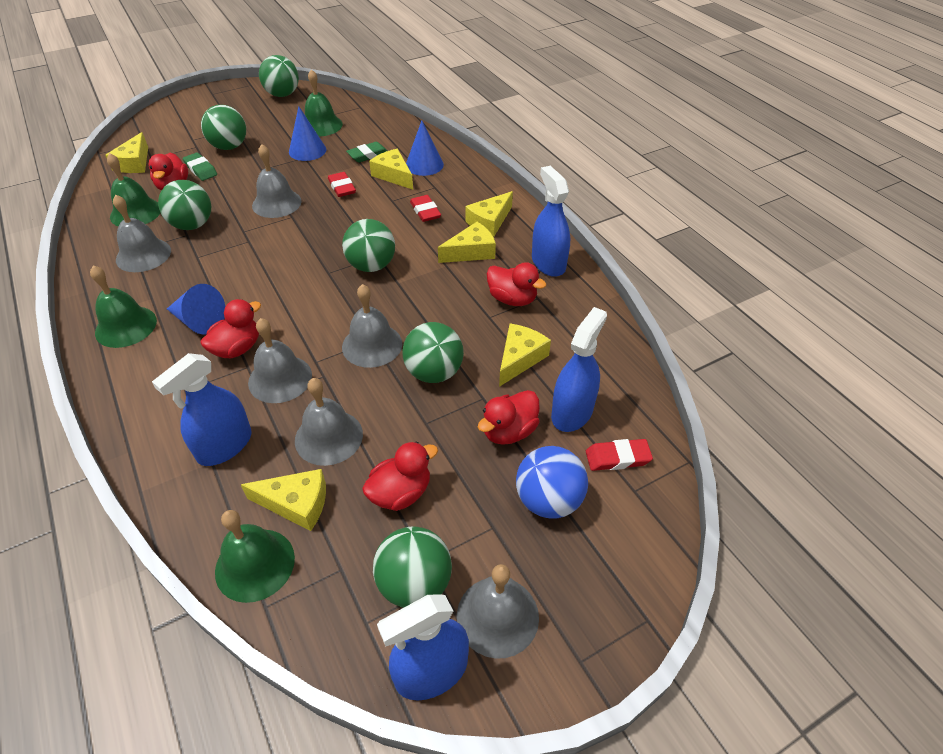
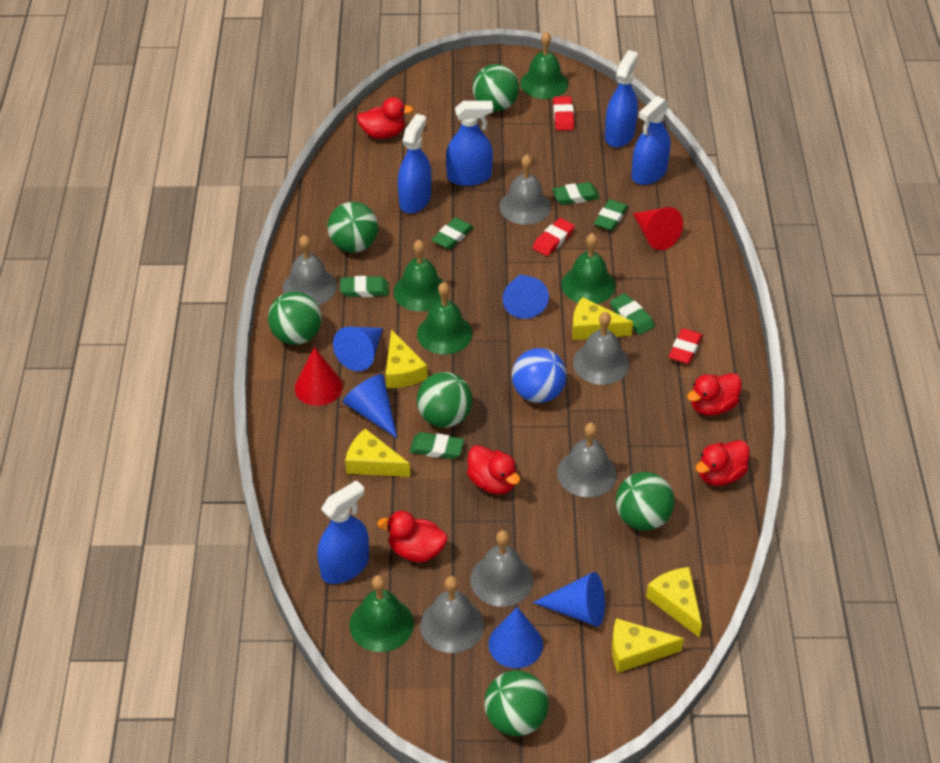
blue cone: 3 -> 5
blue spray bottle: 4 -> 5
green bell: 4 -> 5
green eraser: 2 -> 6
red cone: 0 -> 2
yellow cheese: 6 -> 5

